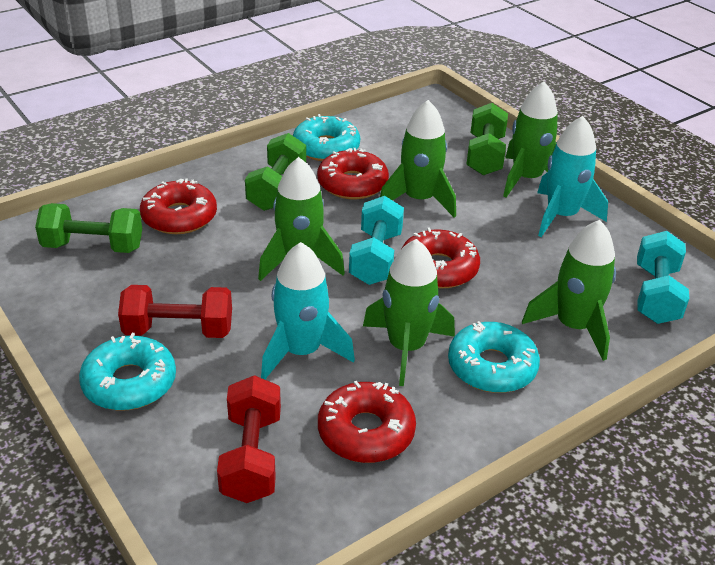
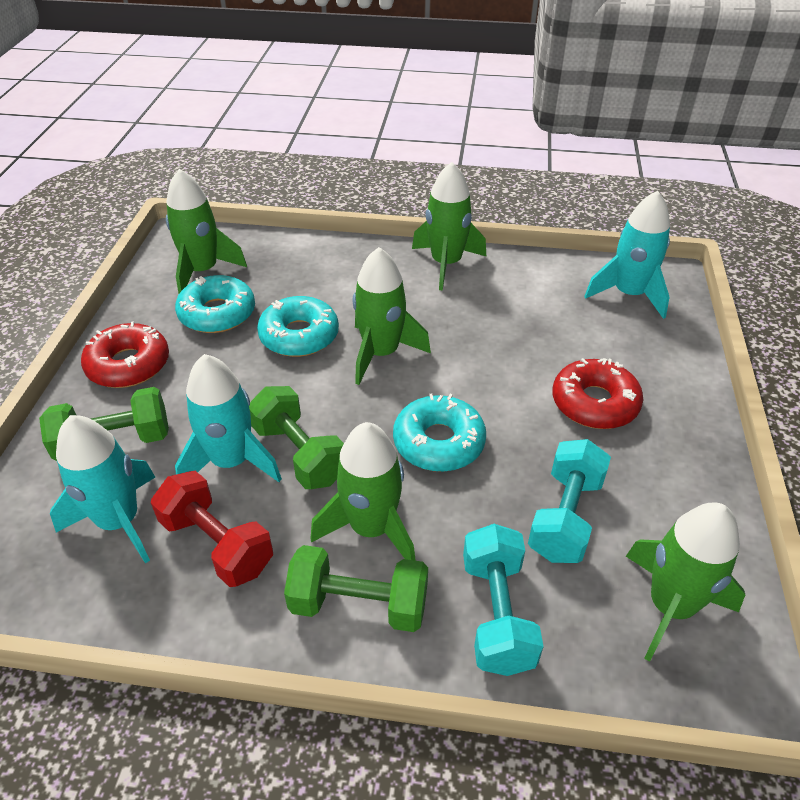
red donut: 4 -> 2
red dumbbell: 2 -> 1
turquoise rocket: 2 -> 3

